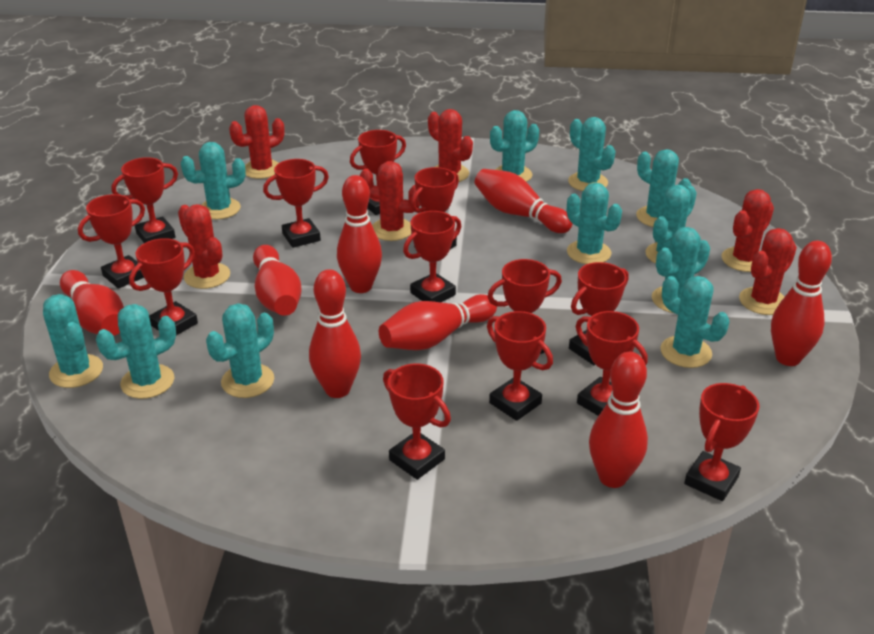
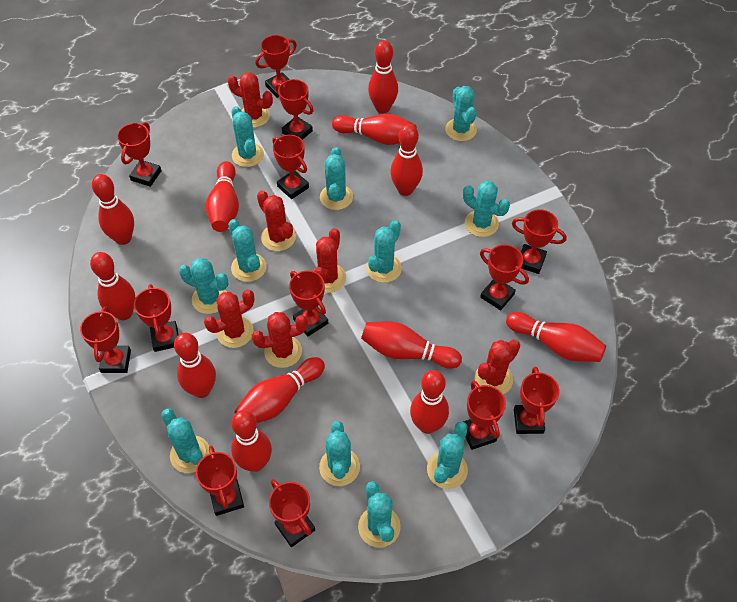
red bowling pin: 8 -> 12

